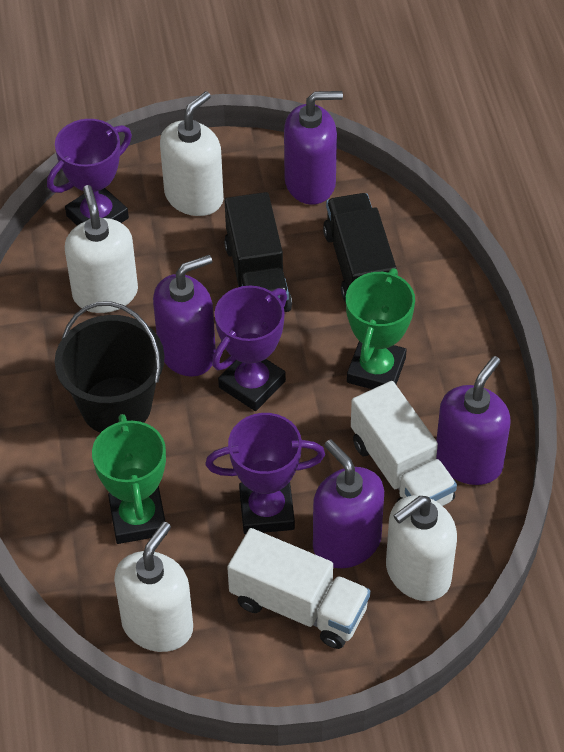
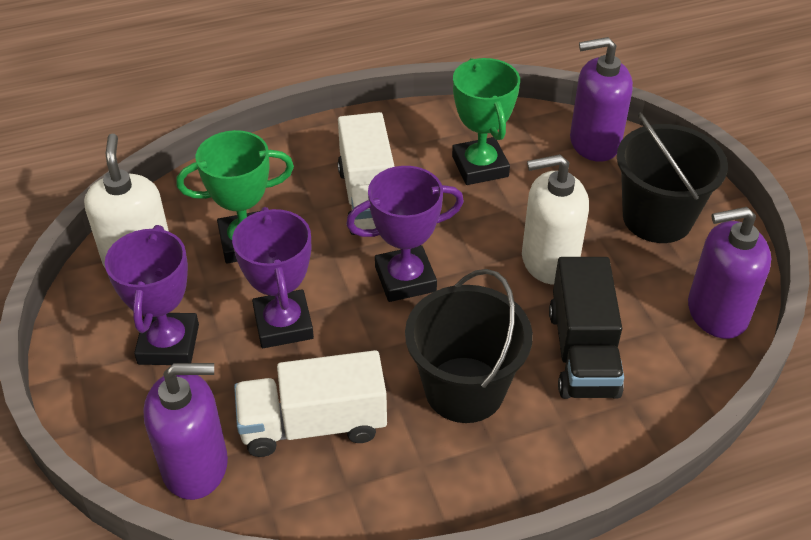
black bucket: 1 -> 2
black truck: 2 -> 1
purple soap dispenser: 4 -> 3
white soap dispenser: 4 -> 2

